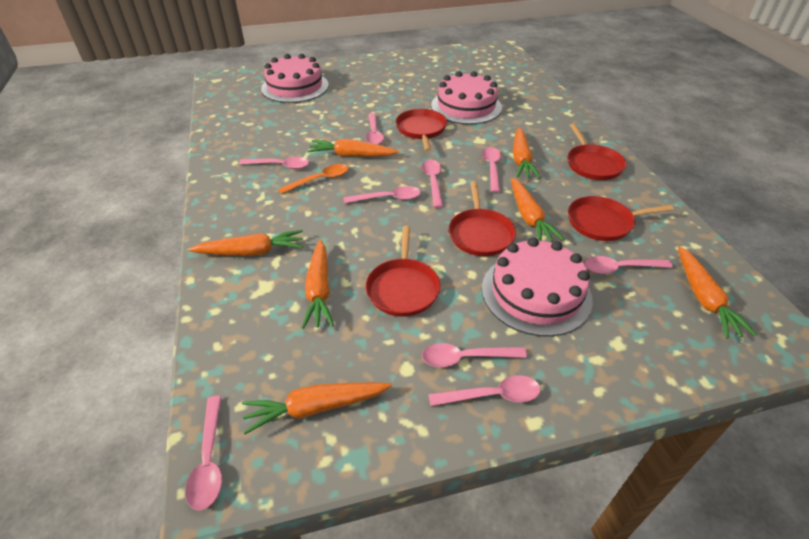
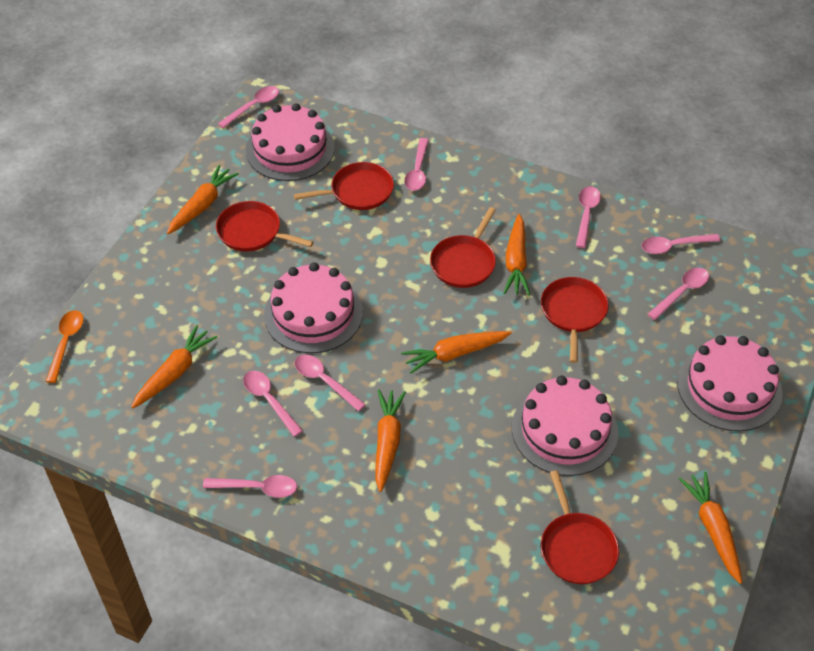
orange carrot: 7 -> 6
pink cake: 3 -> 4
pink spoon: 9 -> 8

